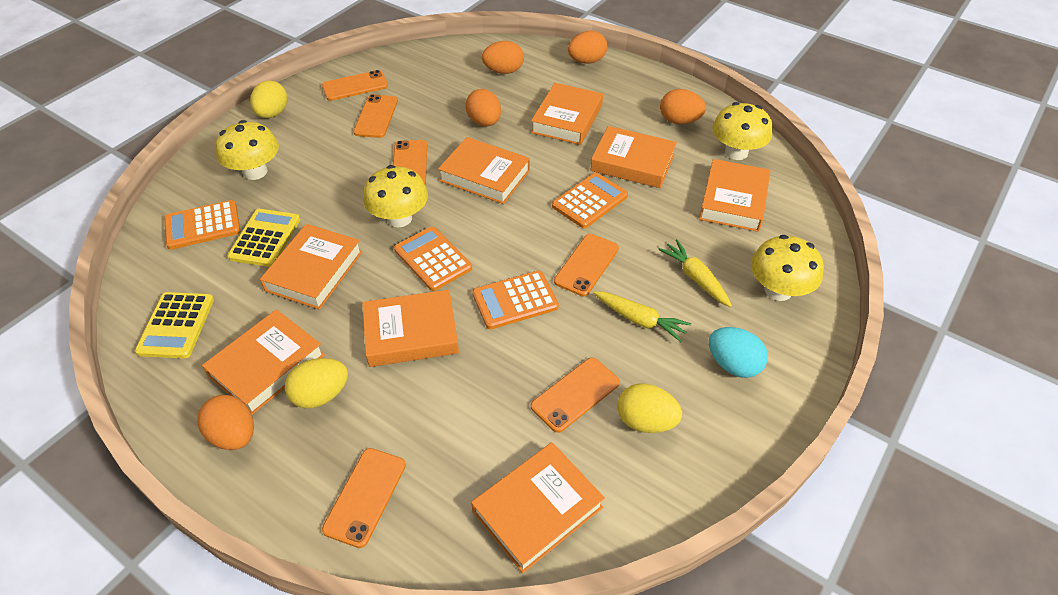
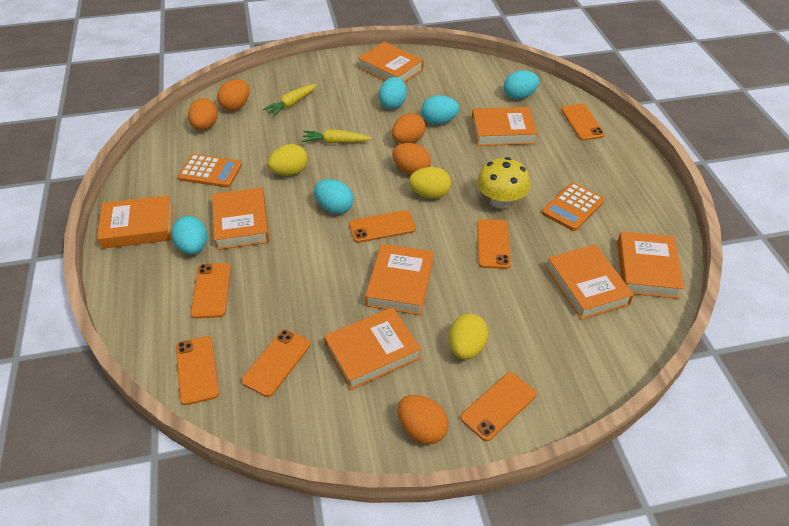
orange calculator: 4 -> 2
orange phone: 6 -> 7
turquoise egg: 1 -> 5
yellow calculator: 2 -> 0
yellow mushroom: 4 -> 1

